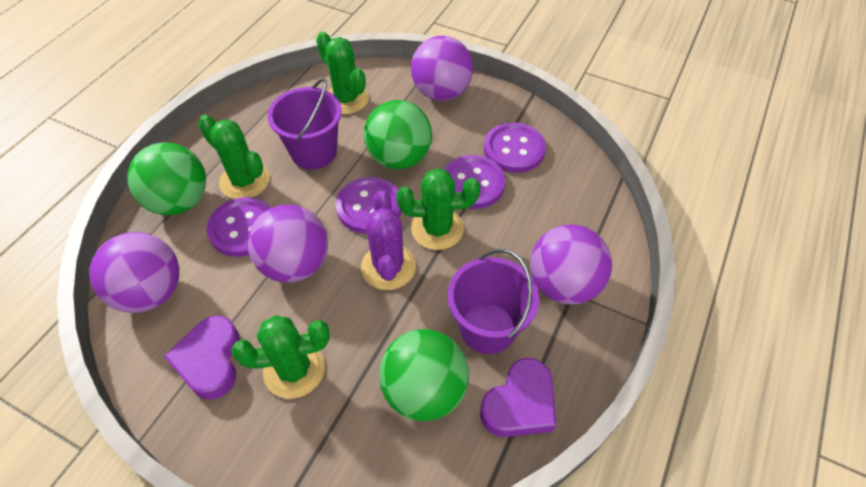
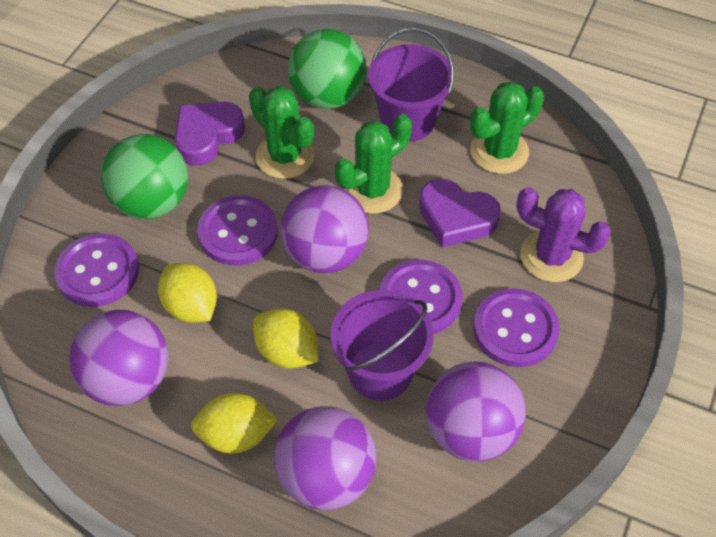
green ball: 3 -> 2
green cactus: 4 -> 3
yellow lemon: 0 -> 3

